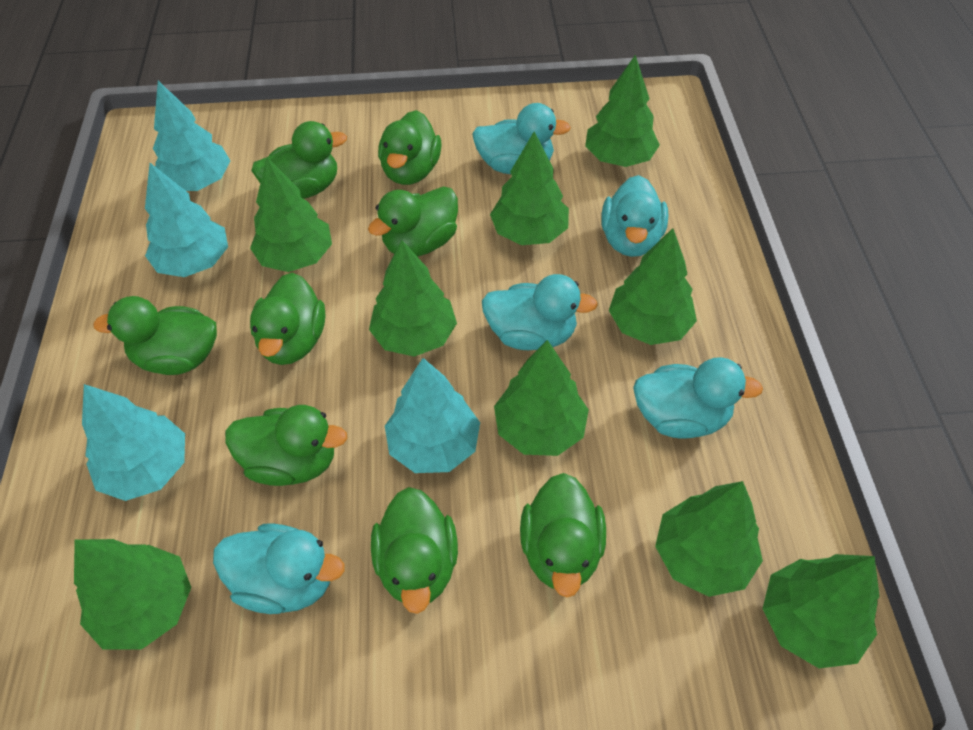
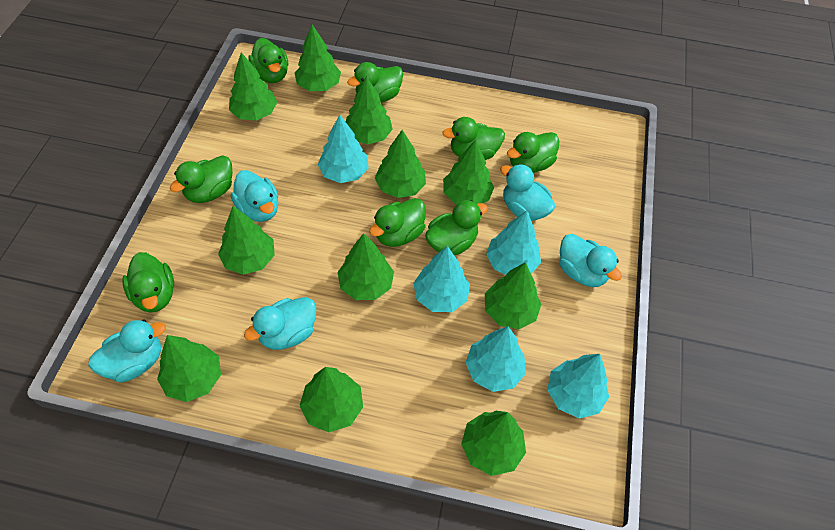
green tree: 9 -> 11
turquoise tree: 4 -> 5

